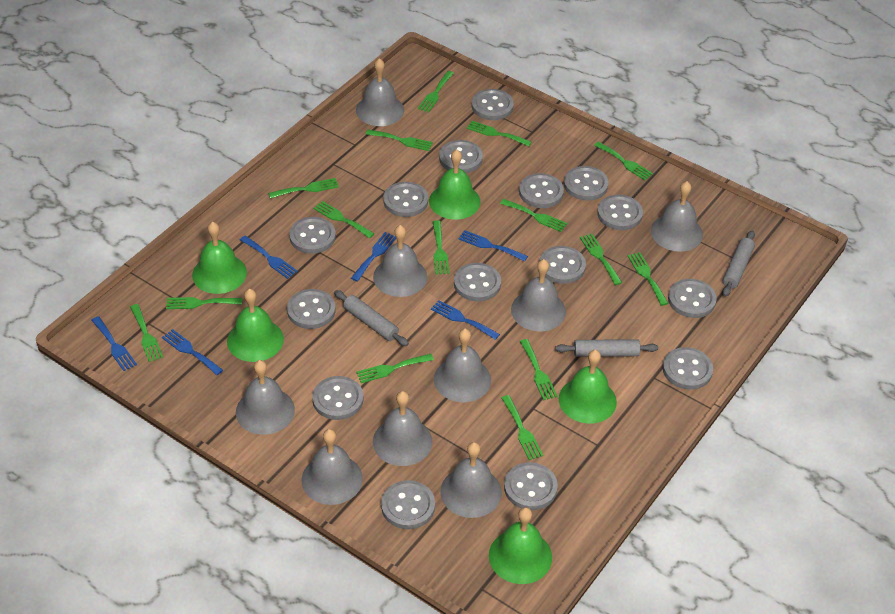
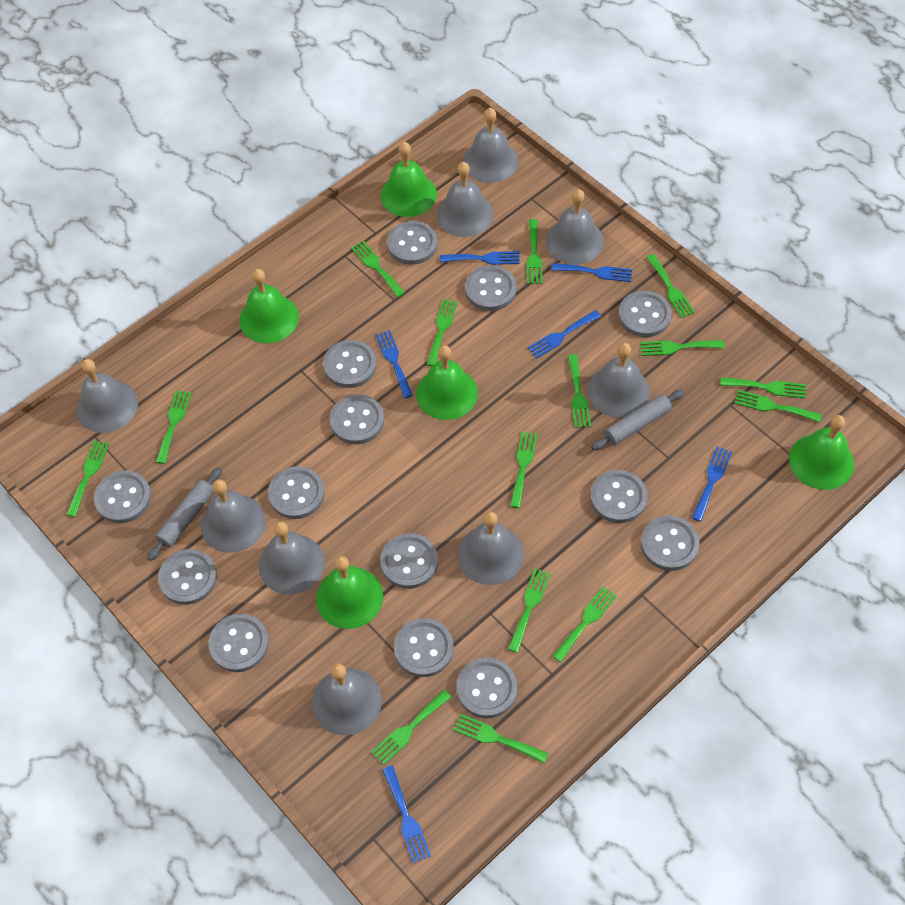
grey button: 15 -> 14
grey rolling pin: 3 -> 2

